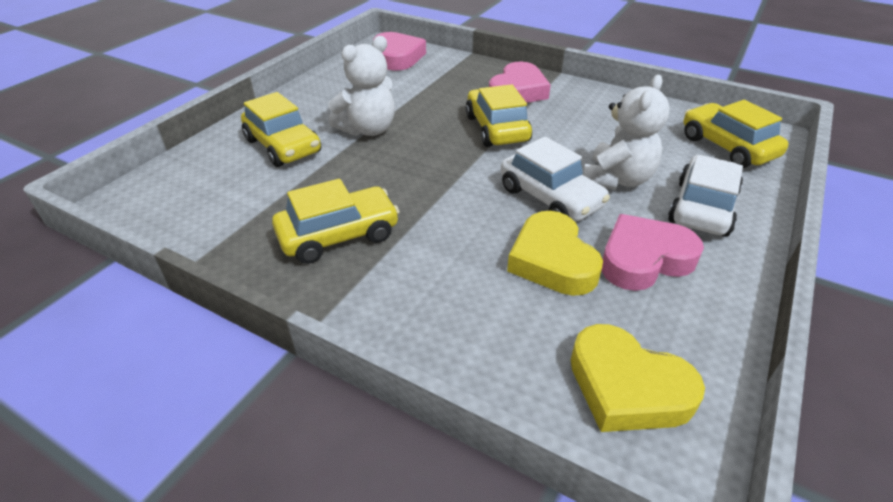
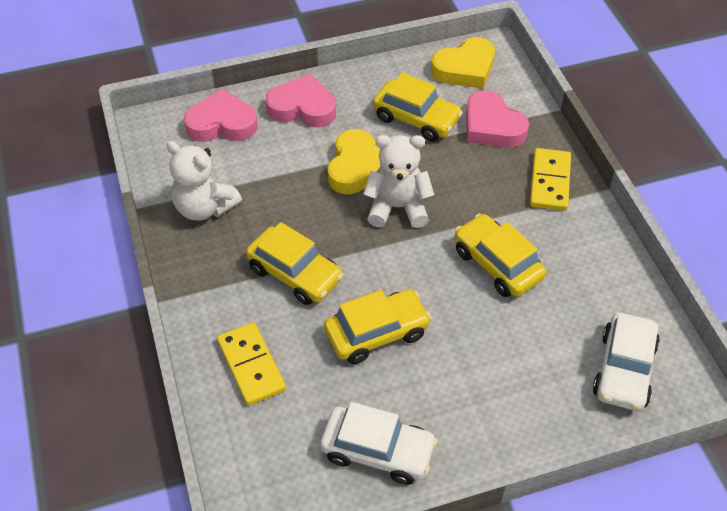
yellow domino: 0 -> 2

